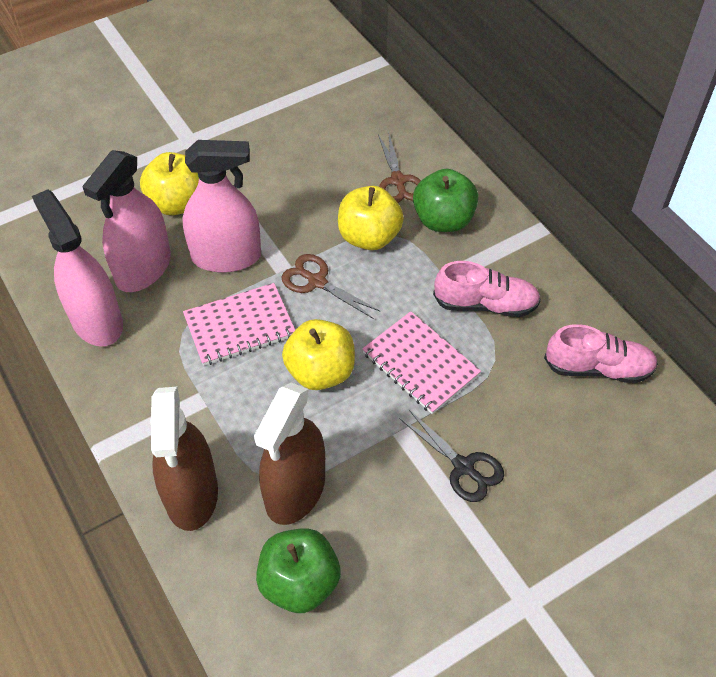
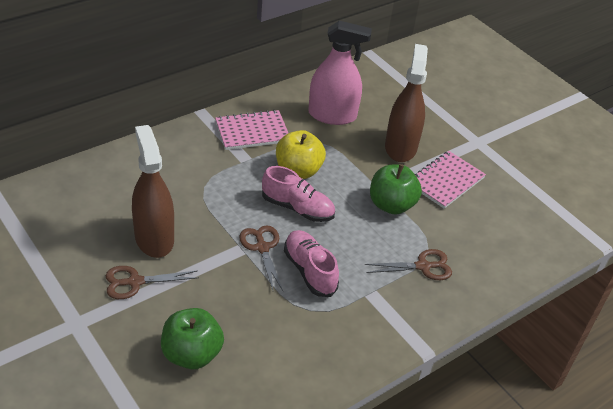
black scissors: 1 -> 0
brown scissors: 2 -> 3
pink spray bottle: 3 -> 1
yellow apple: 3 -> 1

